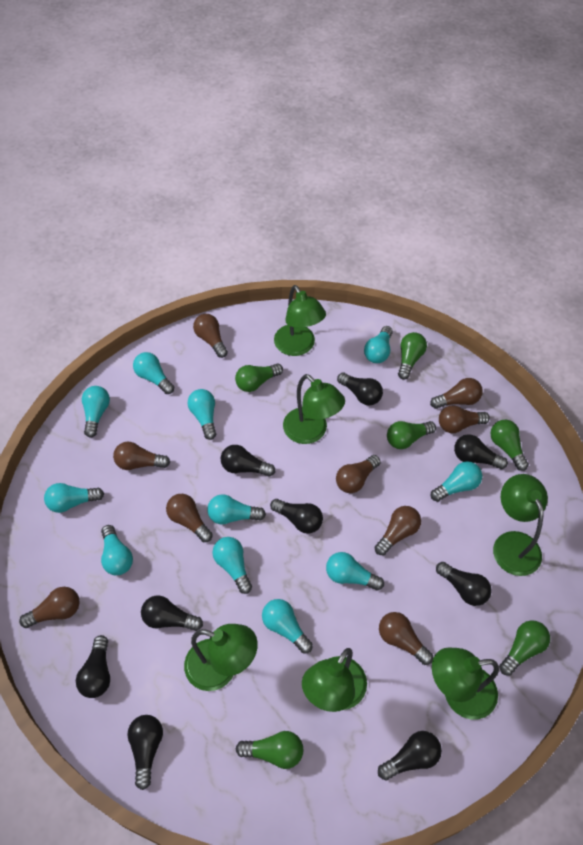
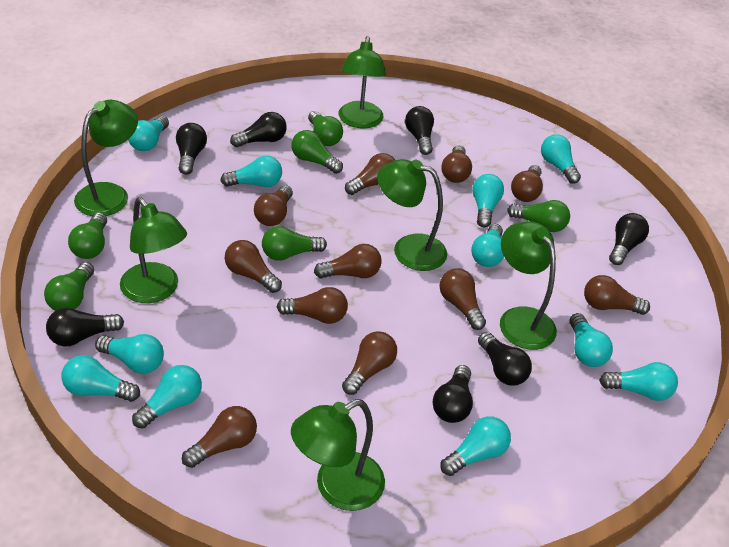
black light bulb: 9 -> 7
brown light bulb: 9 -> 11

